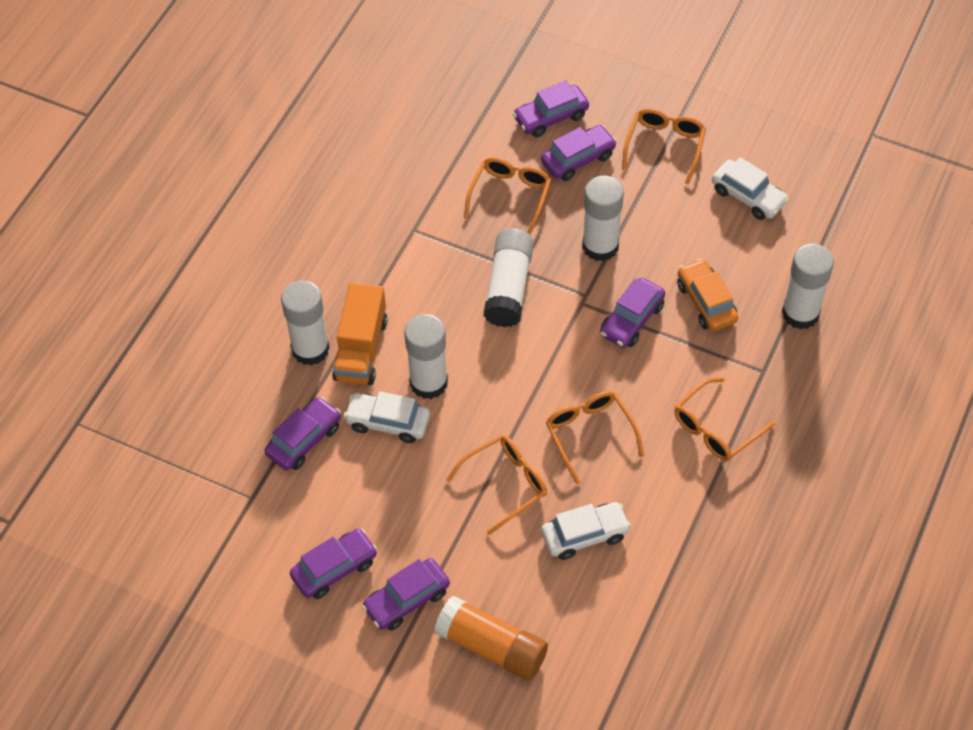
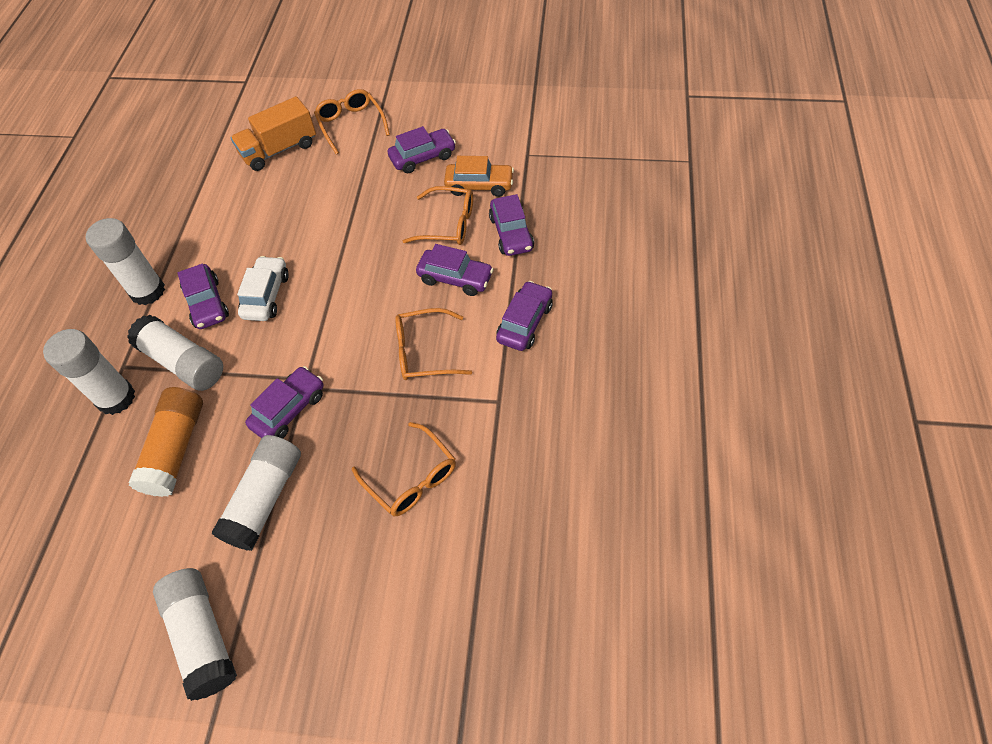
orange glasses: 5 -> 4
white car: 3 -> 1

